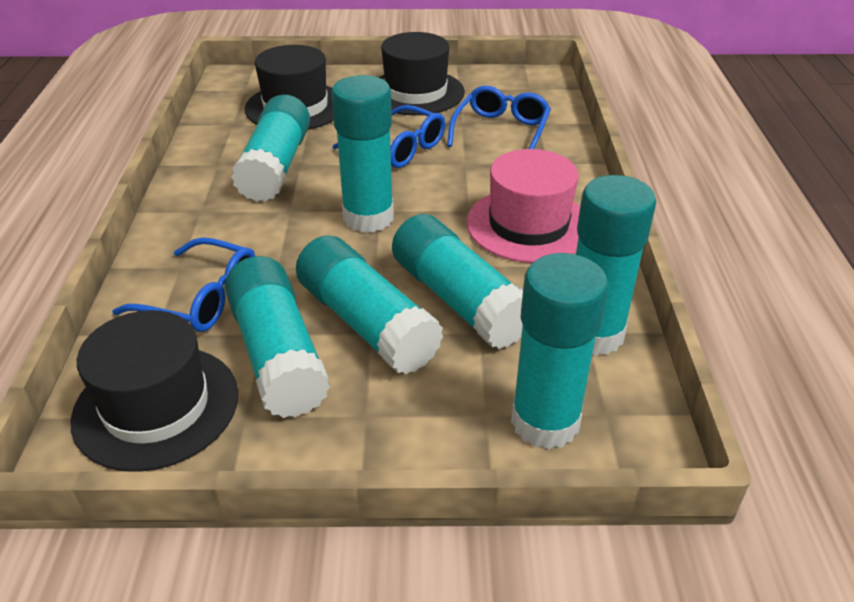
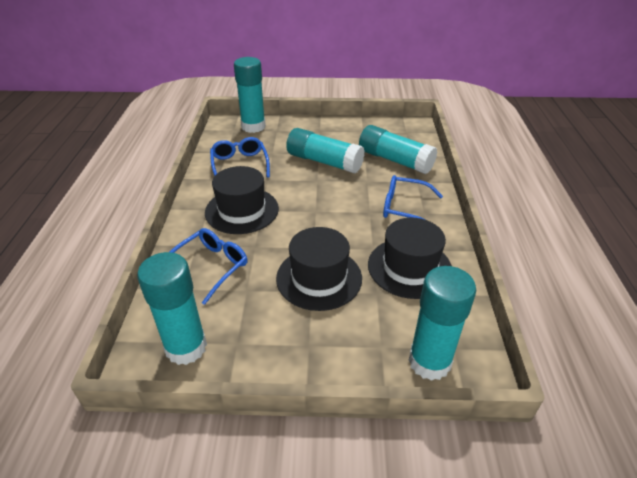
pink hat: 1 -> 0
turquoise glue stick: 7 -> 5

